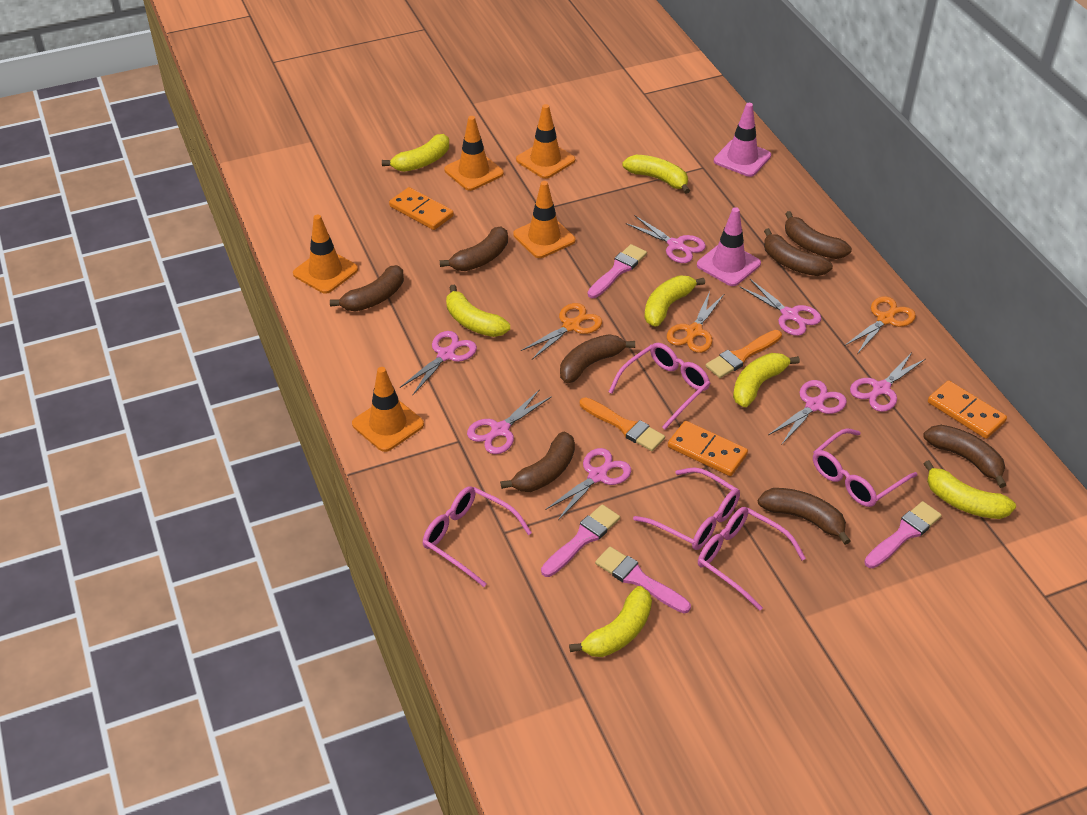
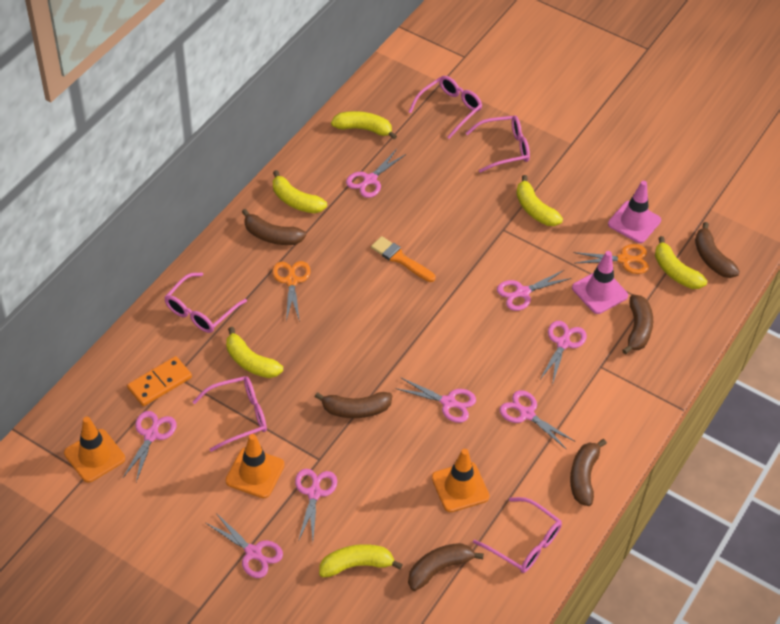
brown banana: 8 -> 6
orange brush: 2 -> 1
orange domino: 3 -> 1
orange scissors: 3 -> 2
orange traffic cone: 5 -> 3
pink brush: 4 -> 0
pink scissors: 7 -> 8
yellow banana: 7 -> 6

